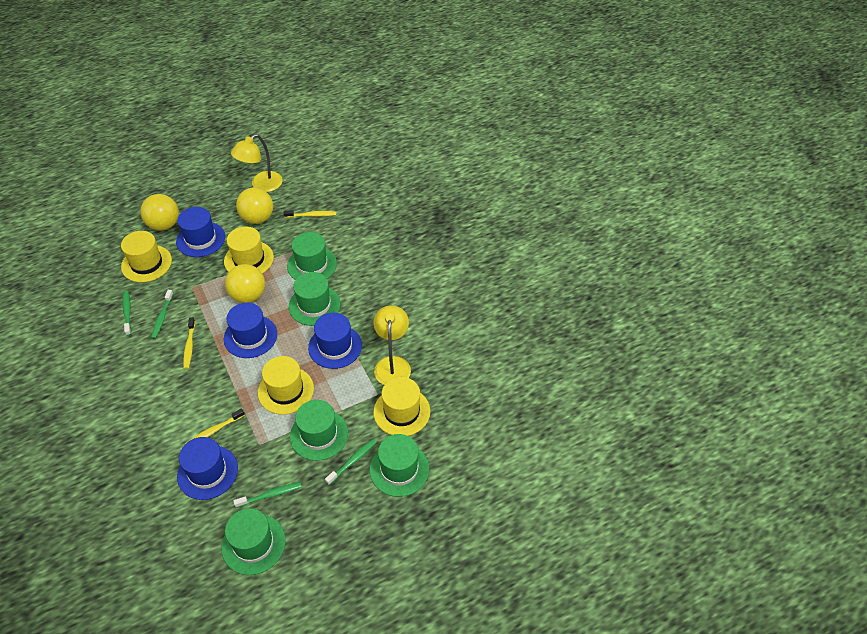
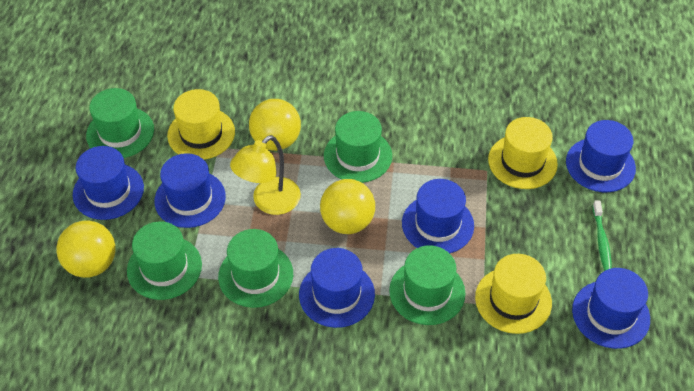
blue hat: 4 -> 6
green toothbrush: 4 -> 1
yellow hat: 4 -> 3
yellow lamp: 2 -> 1
yellow toothbrush: 3 -> 0

